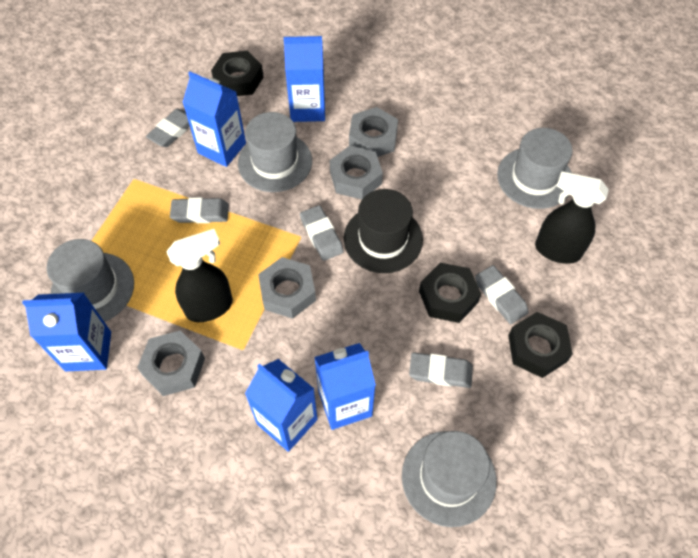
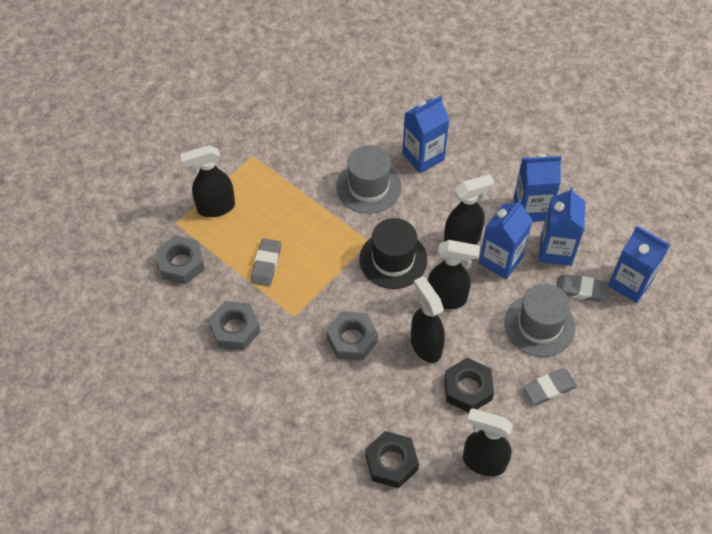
black nut: 3 -> 2
black spray bottle: 2 -> 5
grey eraser: 5 -> 3
grey hat: 4 -> 2
grey nut: 4 -> 3

